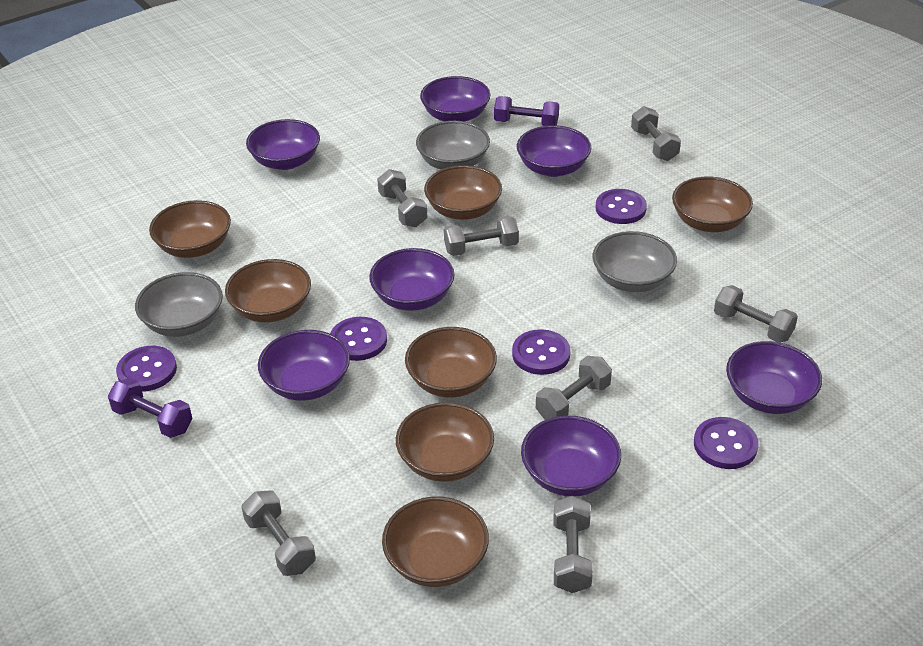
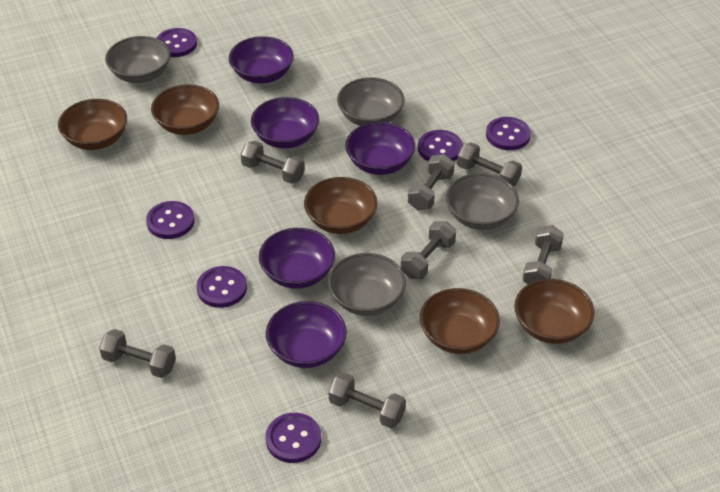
brown bowl: 7 -> 5
grey bowl: 3 -> 4
purple bowl: 7 -> 5
purple button: 5 -> 6
purple dumbbell: 2 -> 0

